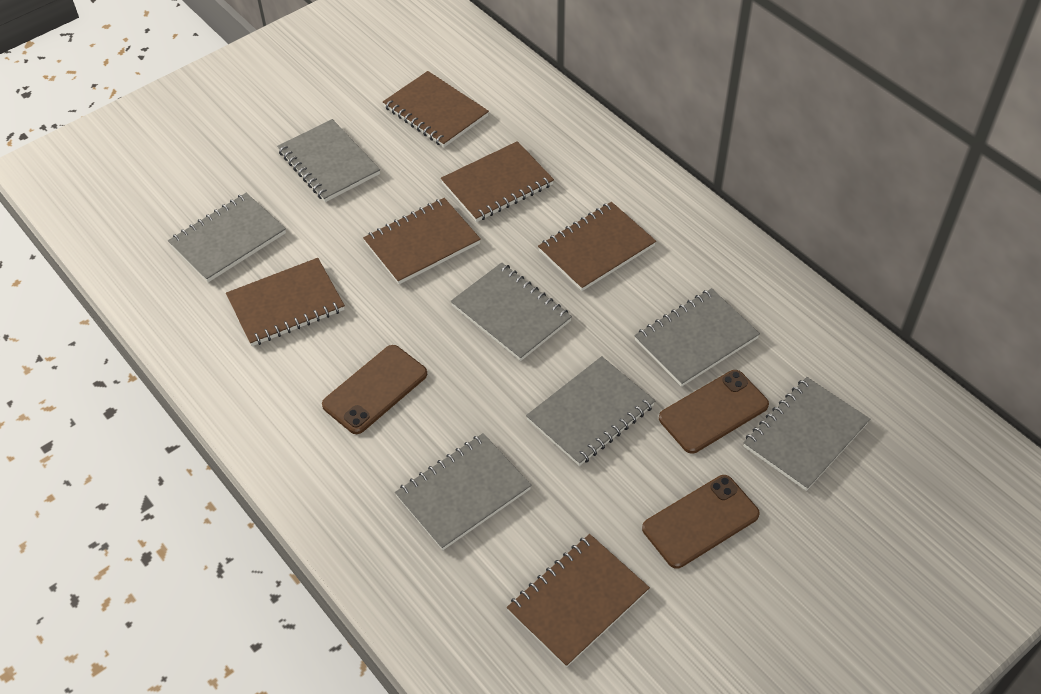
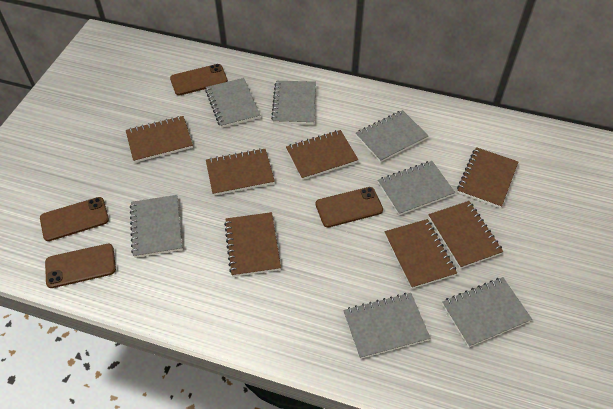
brown notebook: 6 -> 7
brown phone: 3 -> 4

